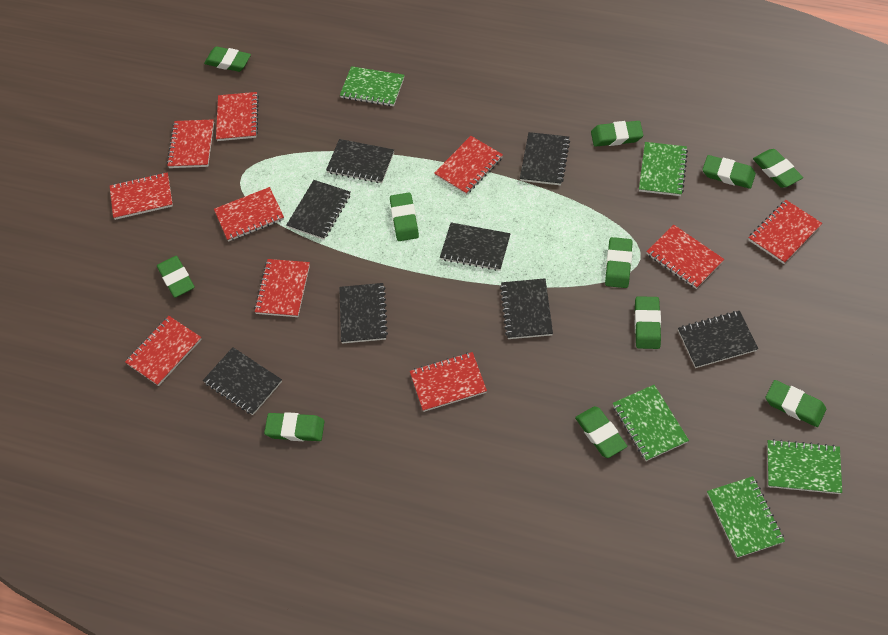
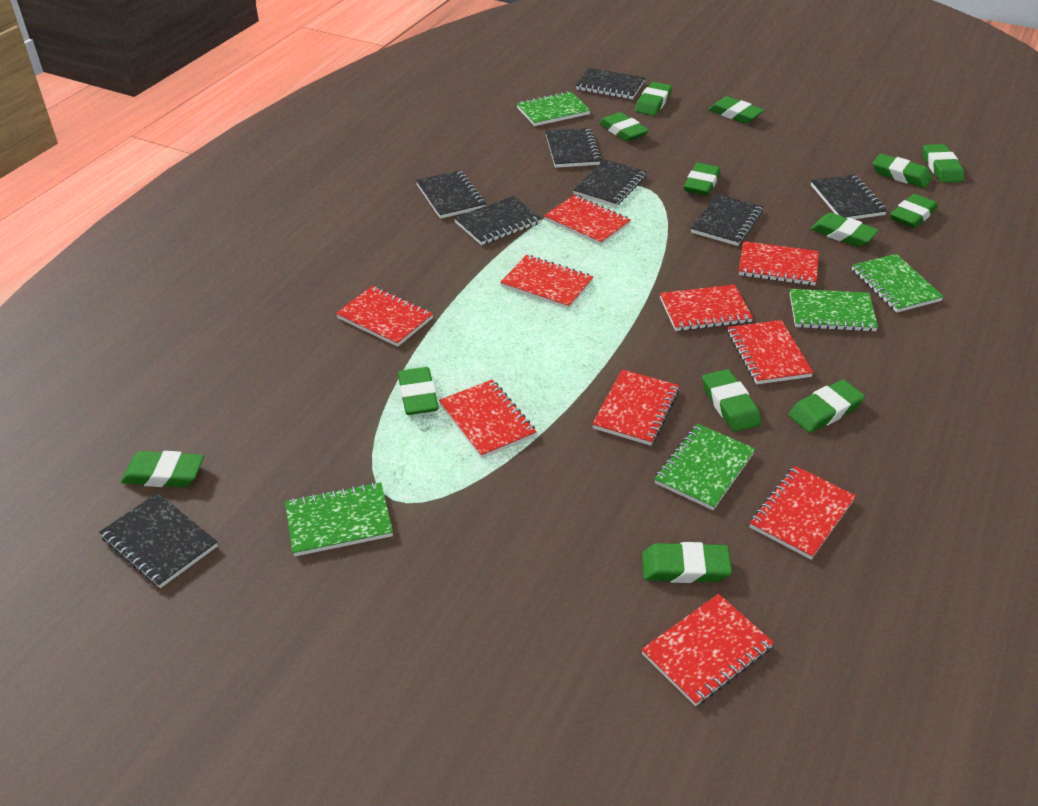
green eraser: 11 -> 13

